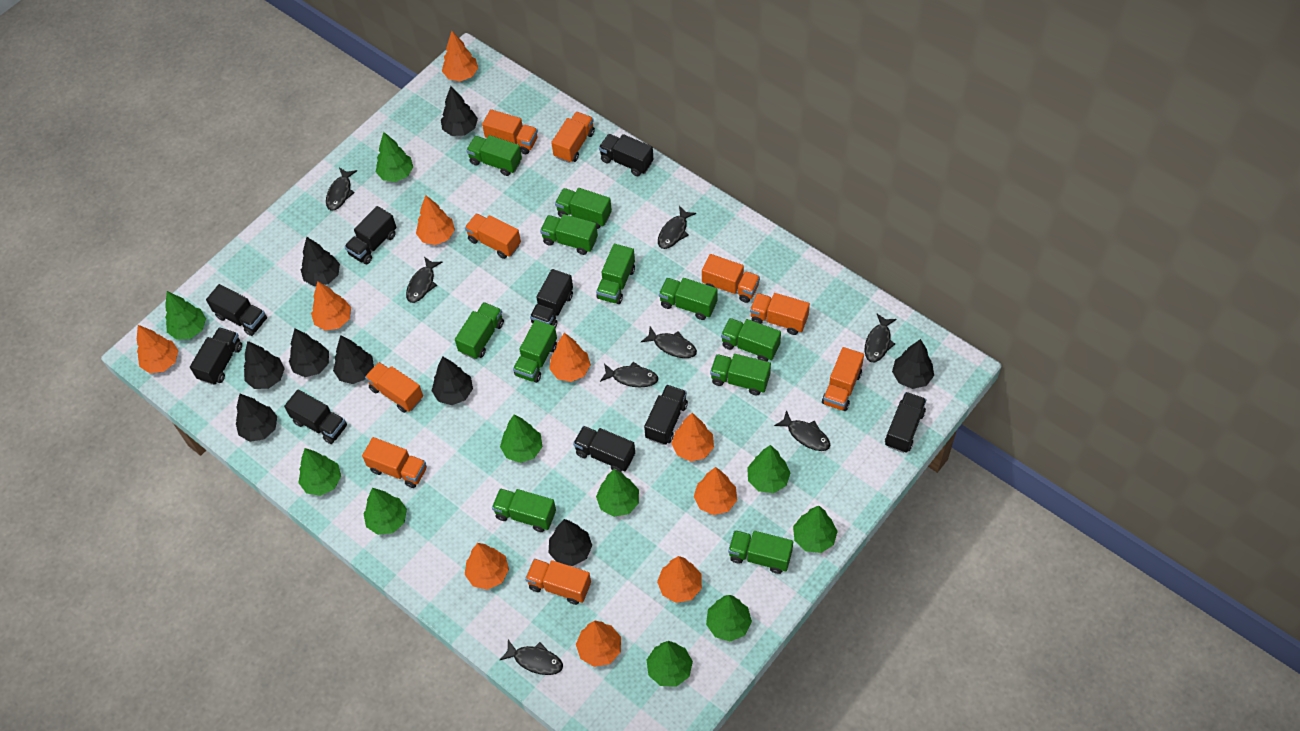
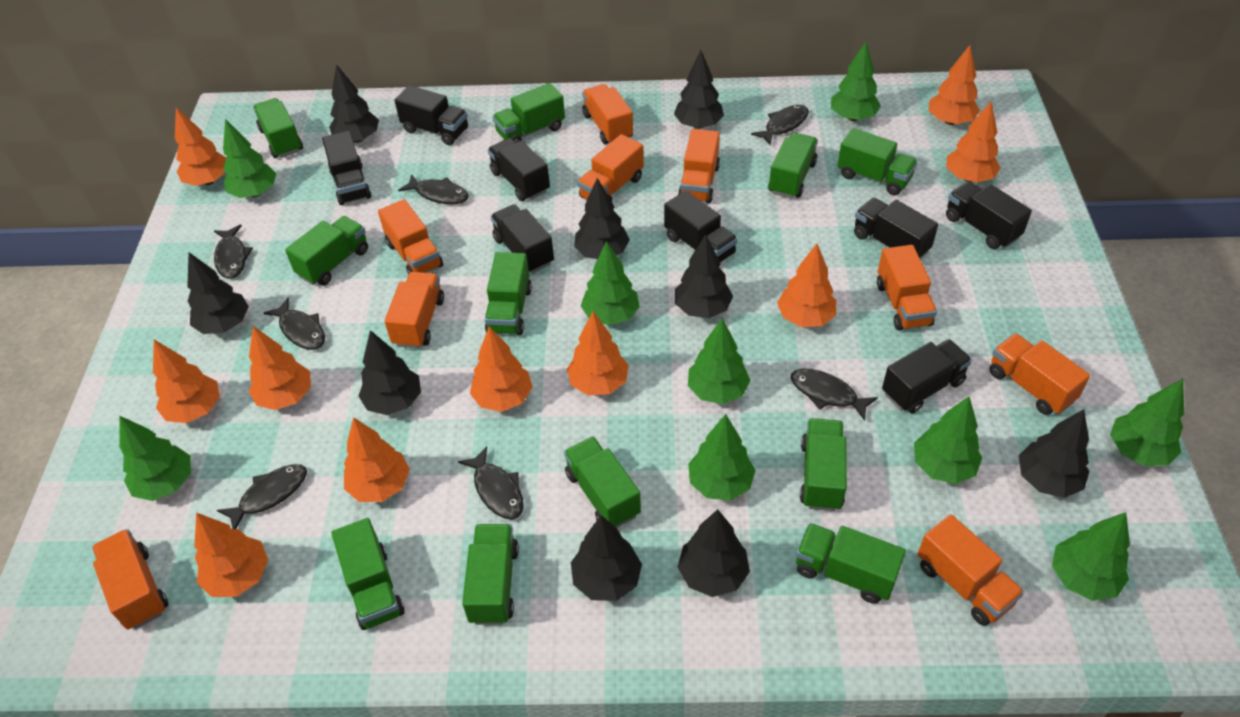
black fish: 8 -> 7
black truck: 9 -> 8
green tree: 10 -> 9

